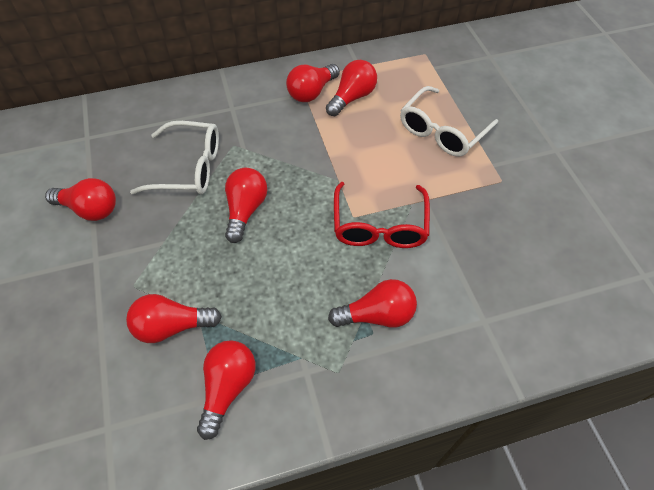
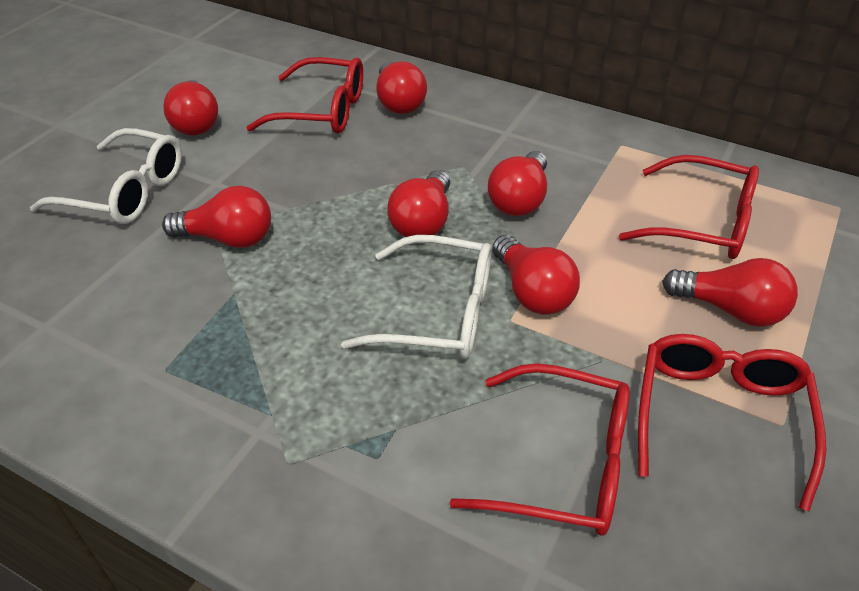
red glasses: 1 -> 4

